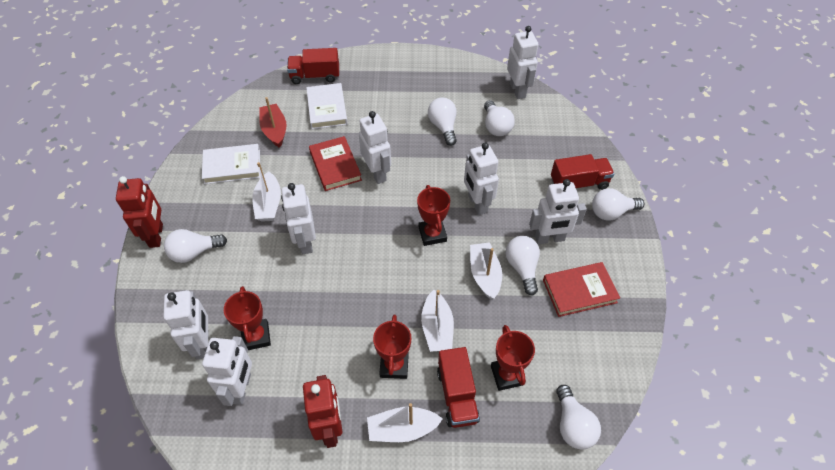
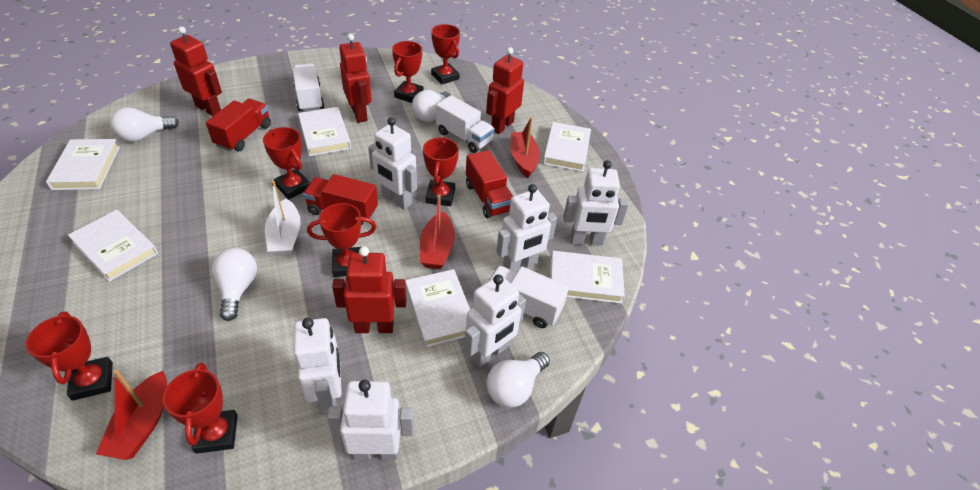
red boat: 1 -> 3
red book: 2 -> 0
red robot: 2 -> 4
red trophy: 4 -> 7
white boat: 4 -> 1
white book: 2 -> 6
white light bulb: 6 -> 4
white robot: 7 -> 6
white truck: 0 -> 3

